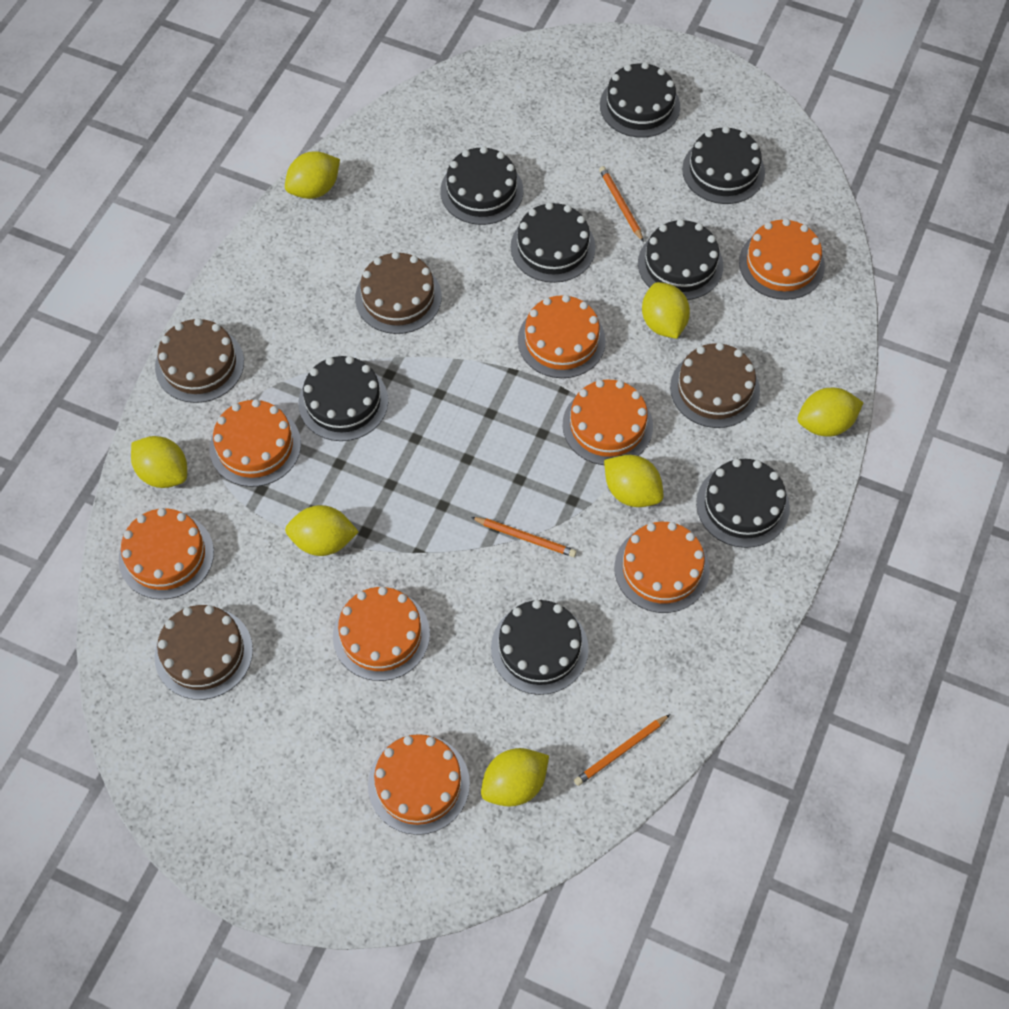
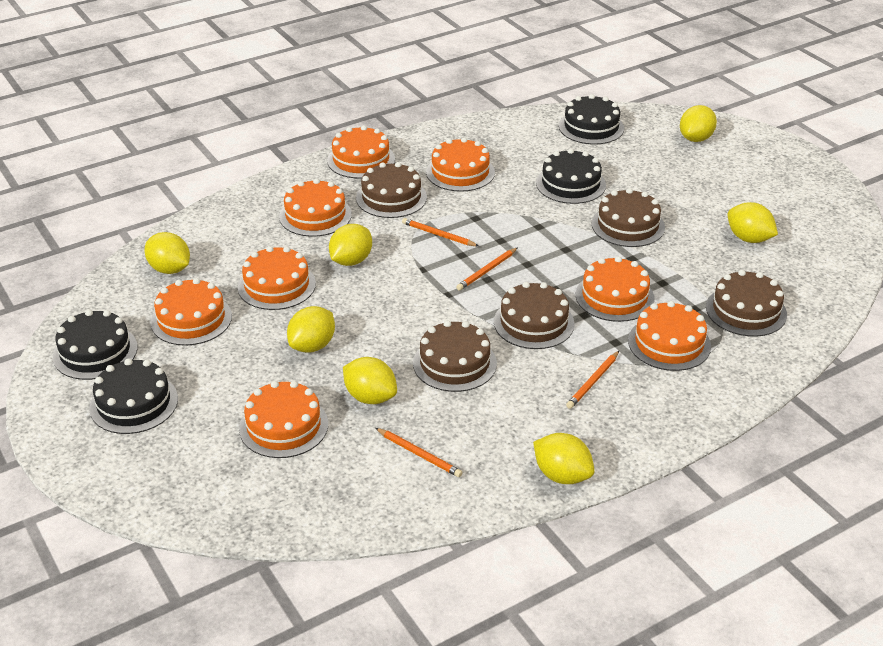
black cake: 8 -> 4
brown cake: 4 -> 5
orange pencil: 3 -> 4

